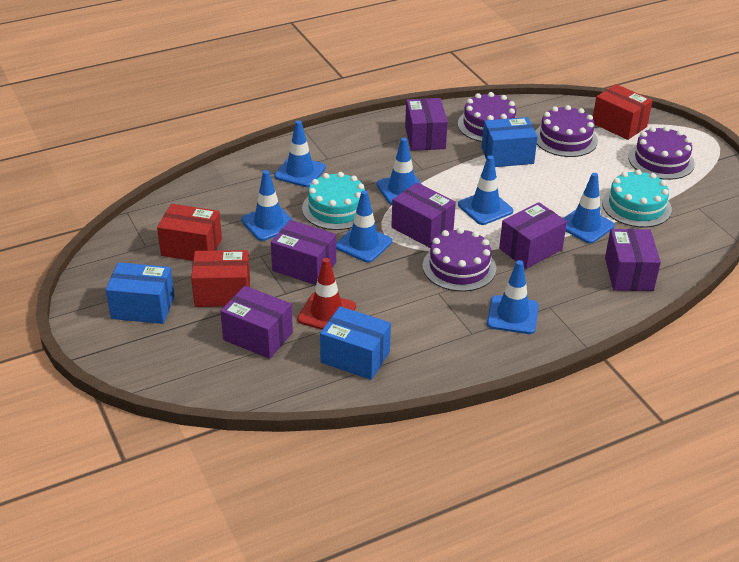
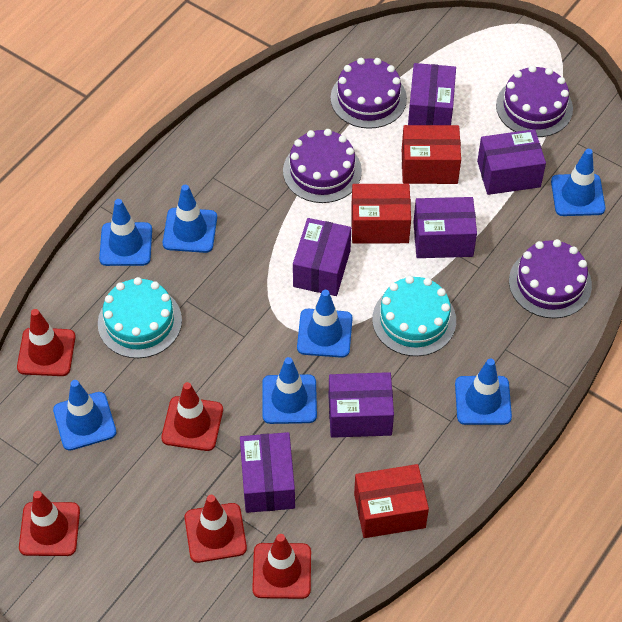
blue box: 3 -> 0
red traffic cone: 1 -> 5

